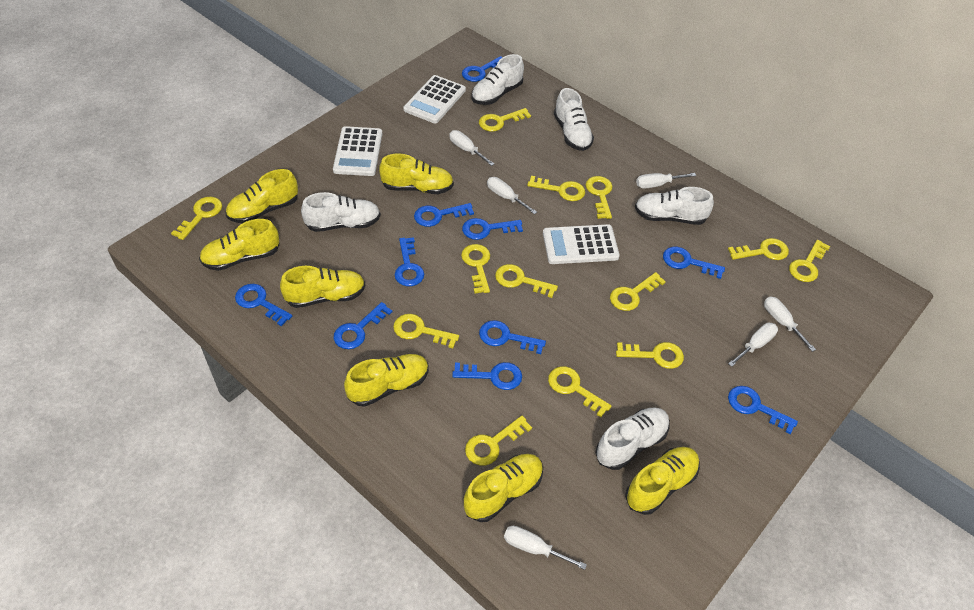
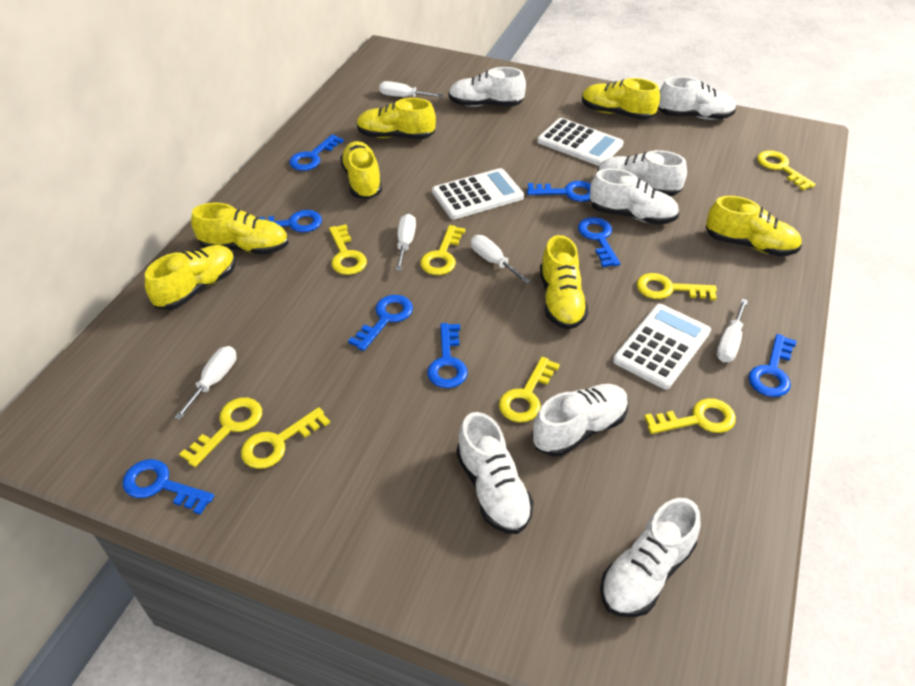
blue key: 10 -> 8
white screwdriver: 6 -> 5
white shoe: 5 -> 7
yellow key: 13 -> 8

